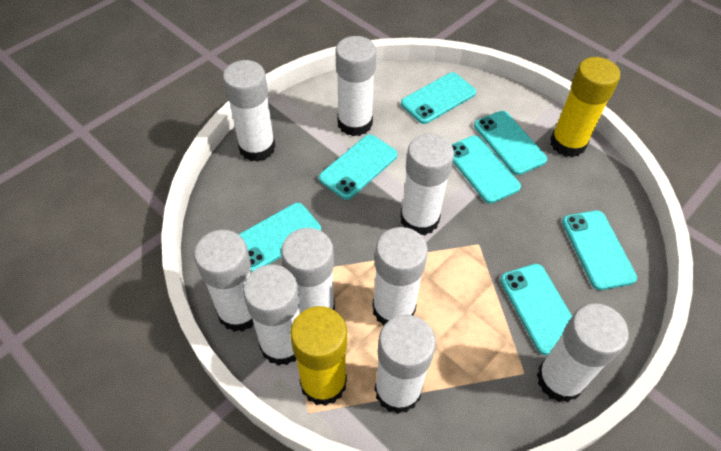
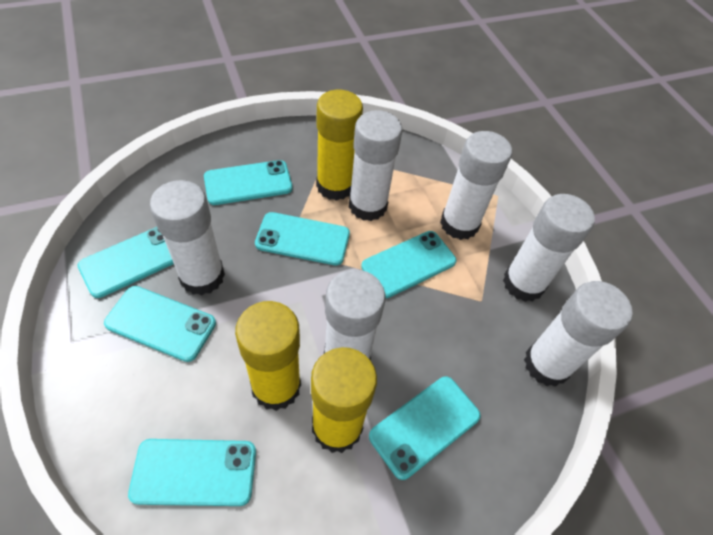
white glue stick: 9 -> 6
yellow glue stick: 2 -> 3

